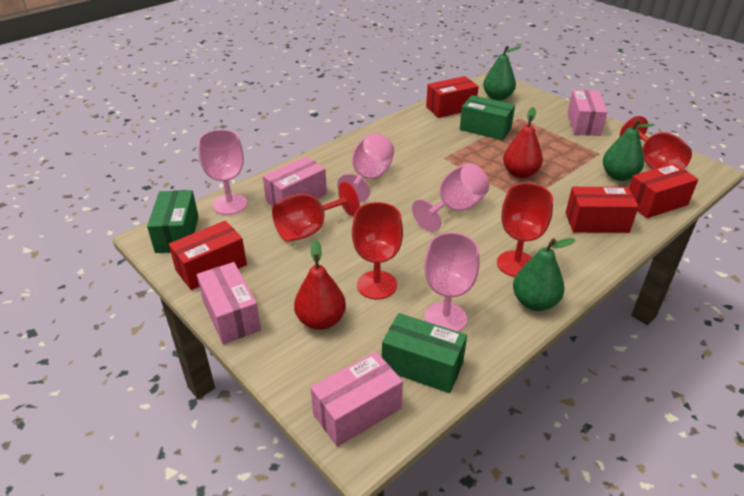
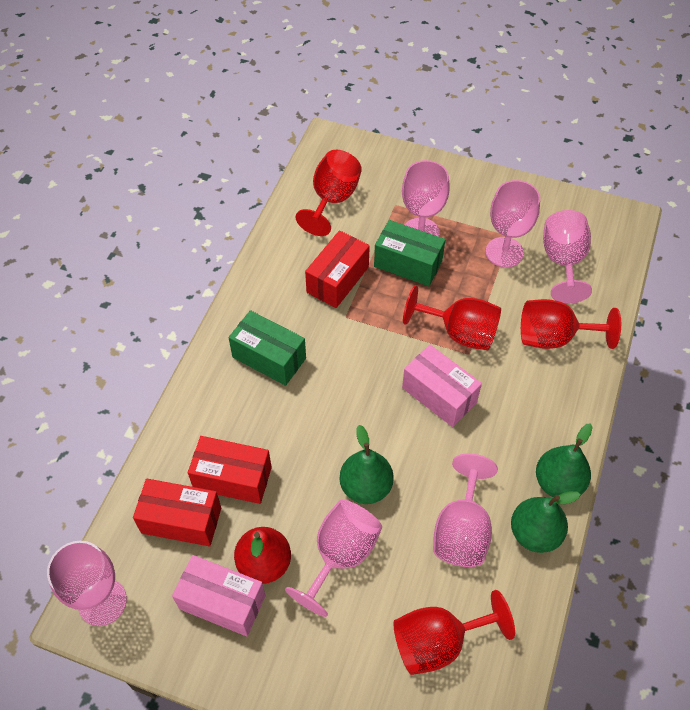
green box: 3 -> 2
pink box: 4 -> 2
pink goblet: 4 -> 6
red box: 4 -> 3
red pear: 2 -> 1

